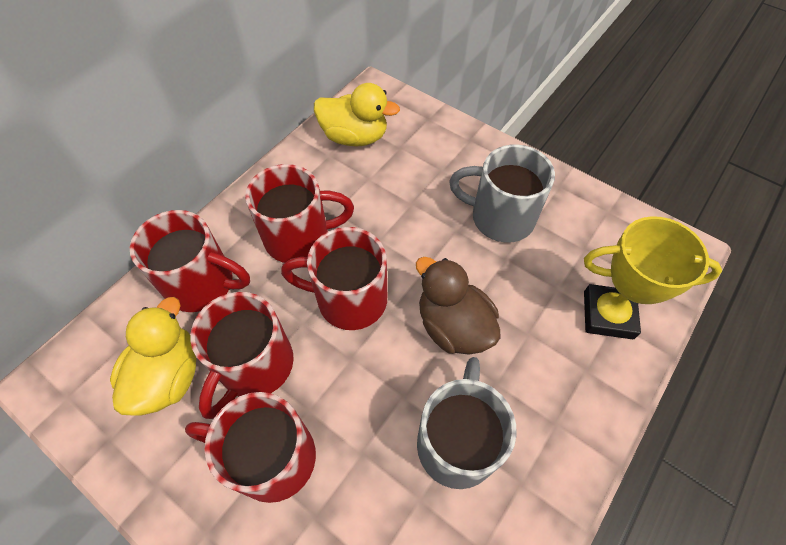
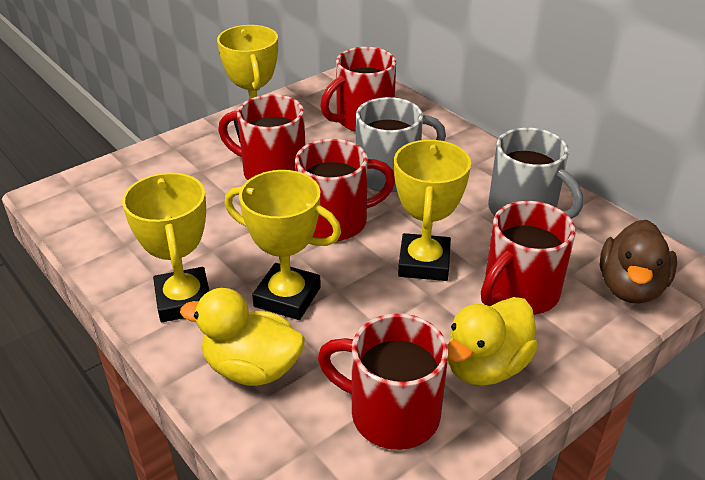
yellow trophy: 1 -> 4

